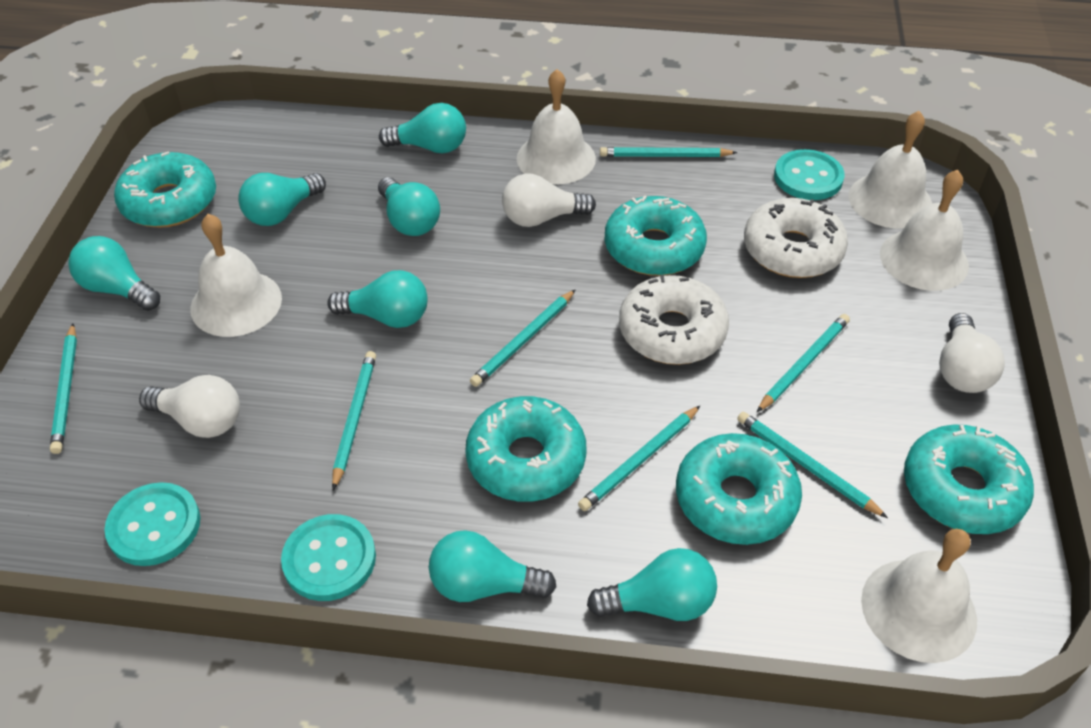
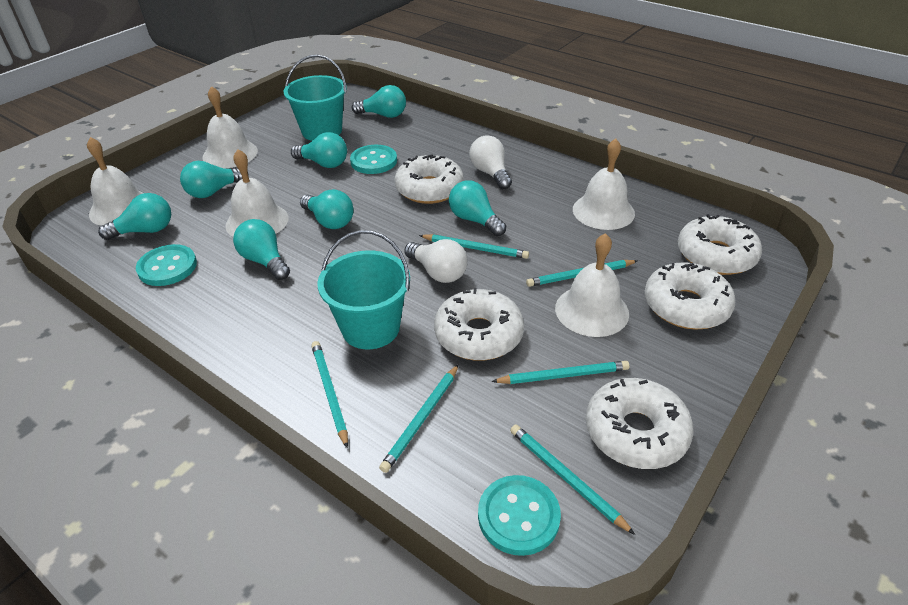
turquoise bucket: 0 -> 2
turquoise donut: 5 -> 0
turquoise pencil: 7 -> 6
white donut: 2 -> 5
white light bulb: 3 -> 2

